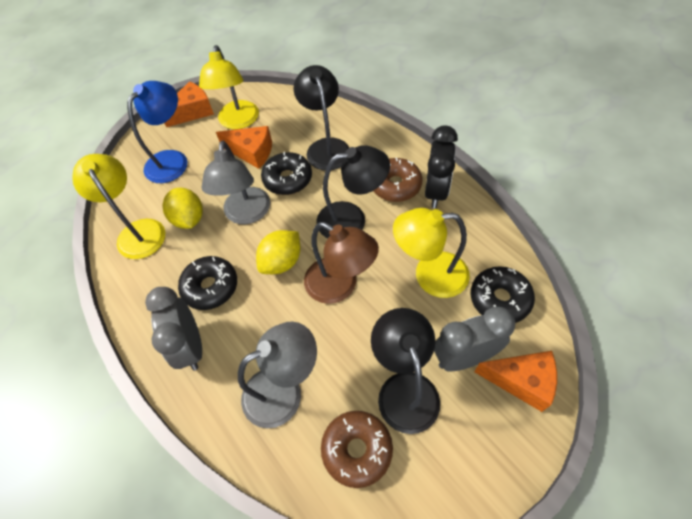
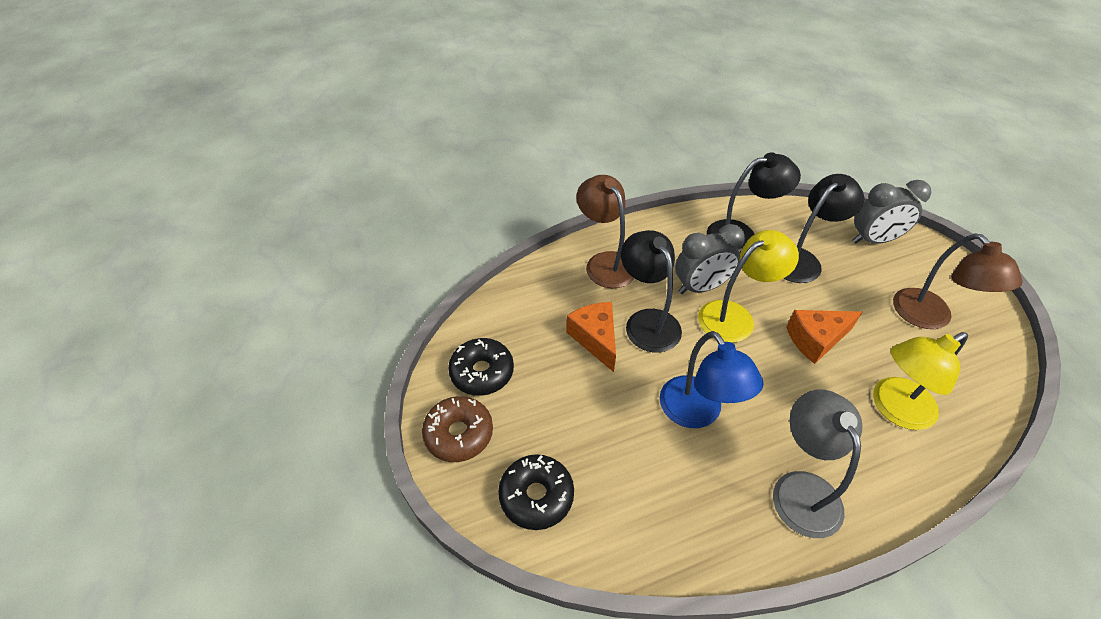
black clock: 1 -> 0
black donut: 3 -> 2
brown donut: 2 -> 1
brown lamp: 1 -> 2
grey lamp: 2 -> 1
orange cheese: 3 -> 2
yellow lamp: 3 -> 2
yellow lemon: 2 -> 0

